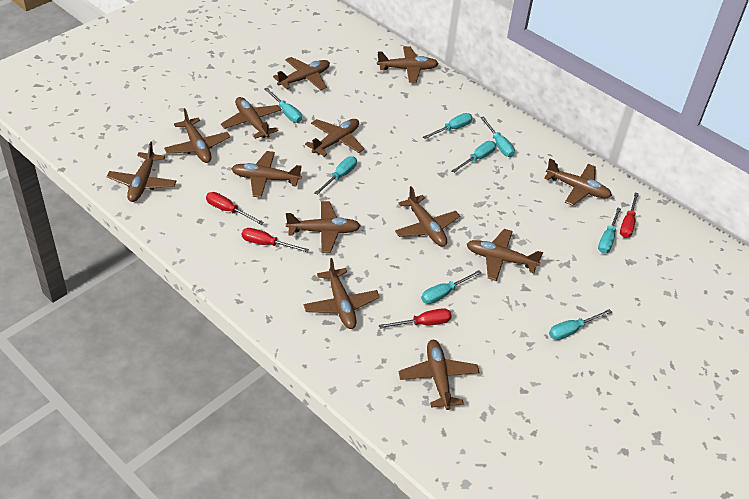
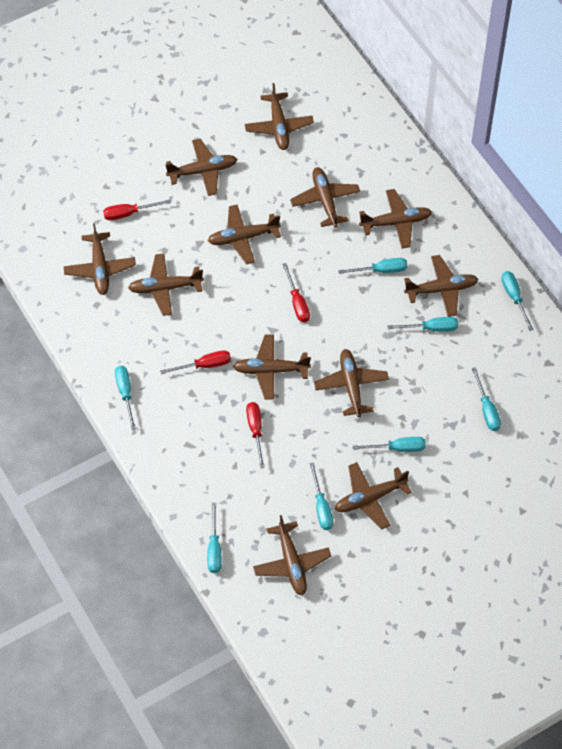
brown plane: 13 -> 12

